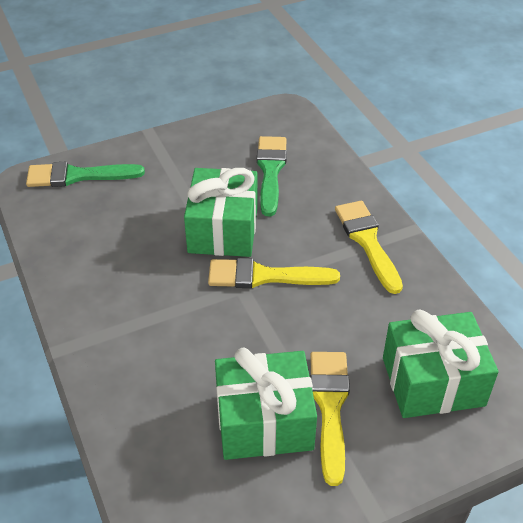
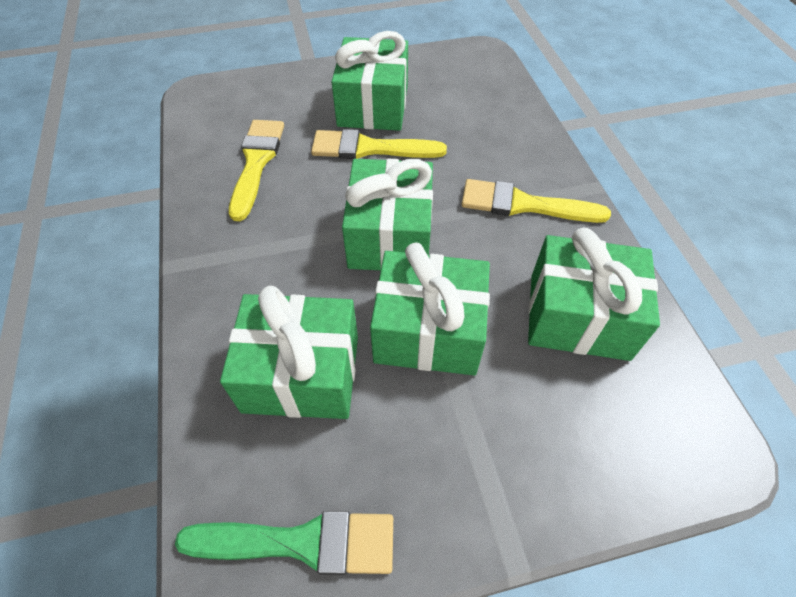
green brush: 2 -> 1
green gift: 3 -> 5

